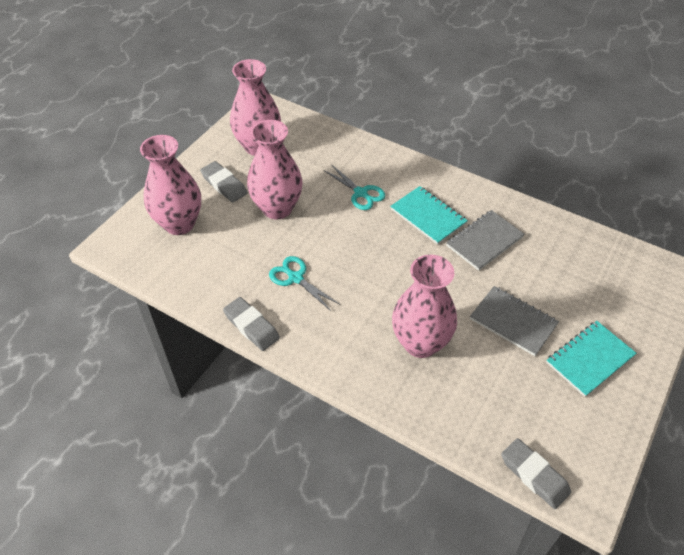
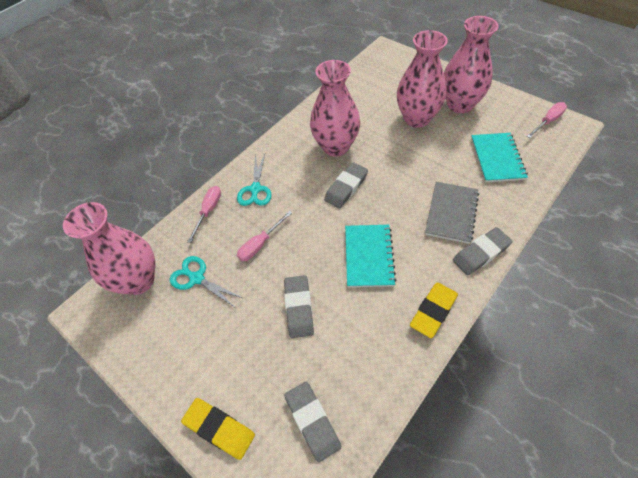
grey eraser: 3 -> 4
grey notebook: 2 -> 1
pink screwdriver: 0 -> 3
yellow eraser: 0 -> 2

